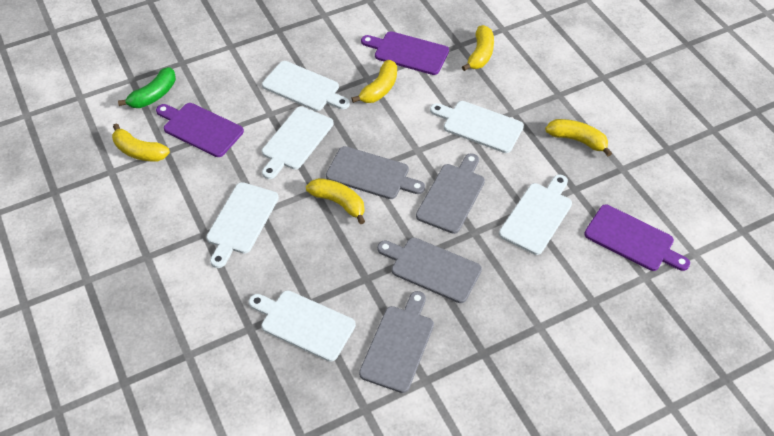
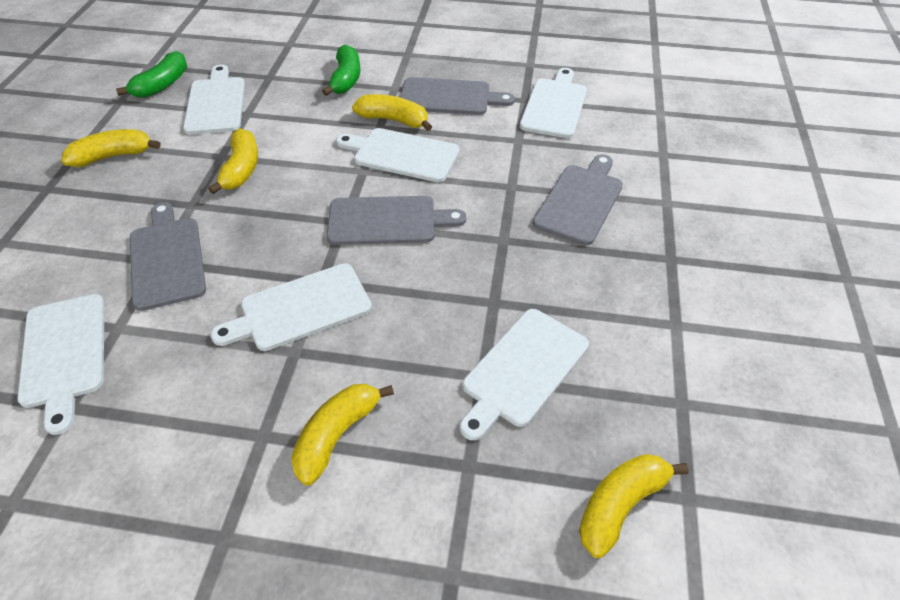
green banana: 1 -> 2
purple cutting board: 3 -> 0

